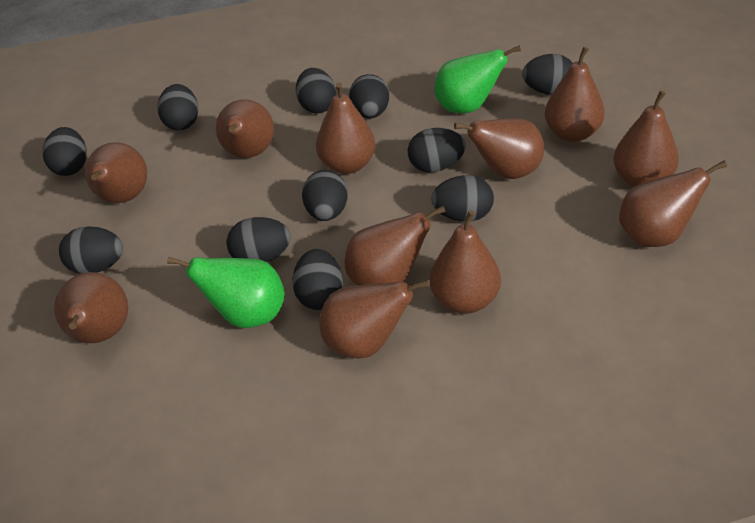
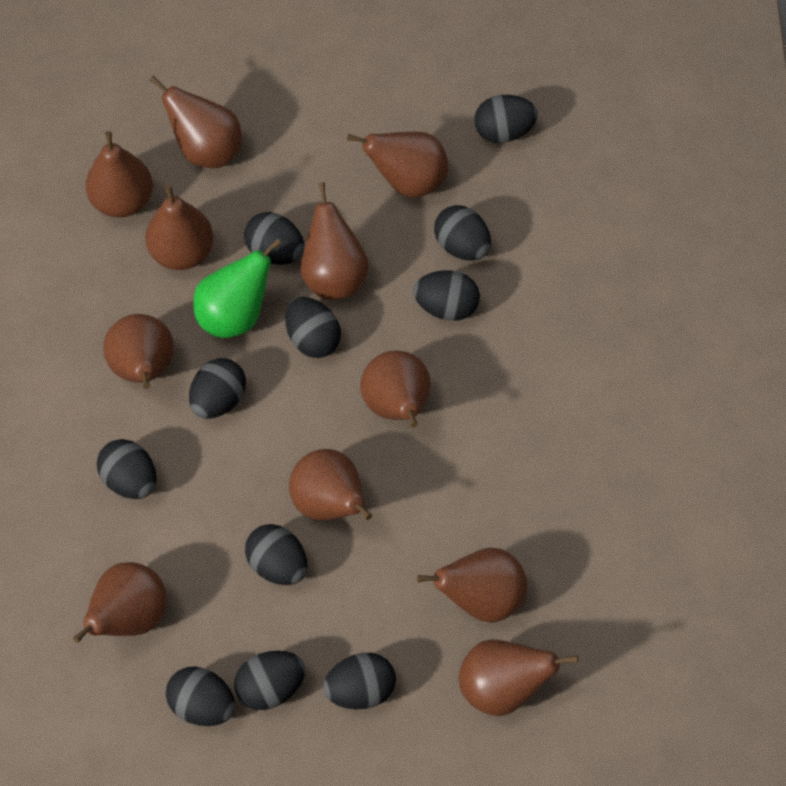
green pear: 2 -> 1

